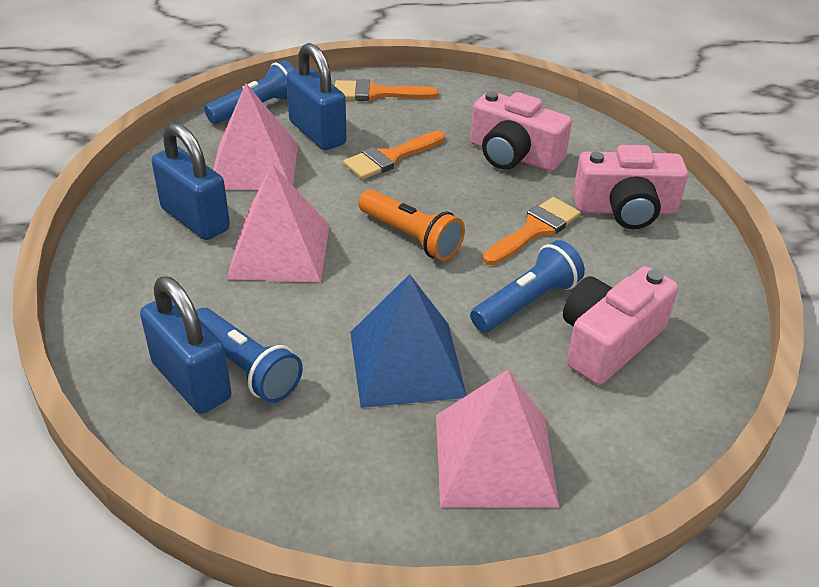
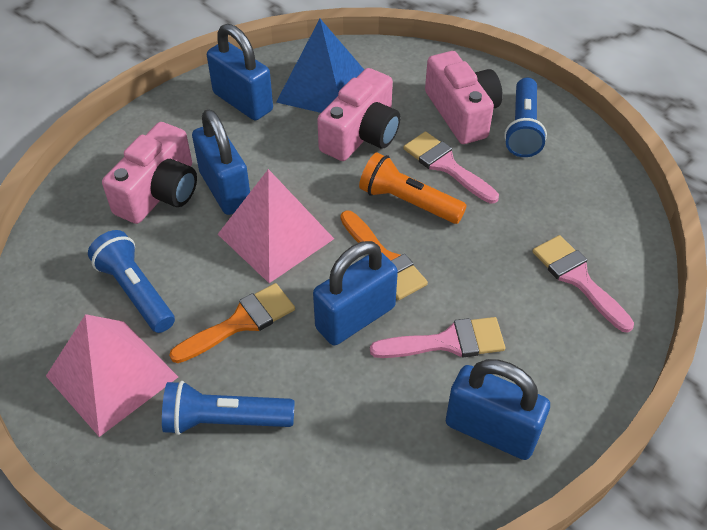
blue padlock: 3 -> 4
orange brush: 3 -> 2
pink brush: 0 -> 3
pink pyramid: 3 -> 2

